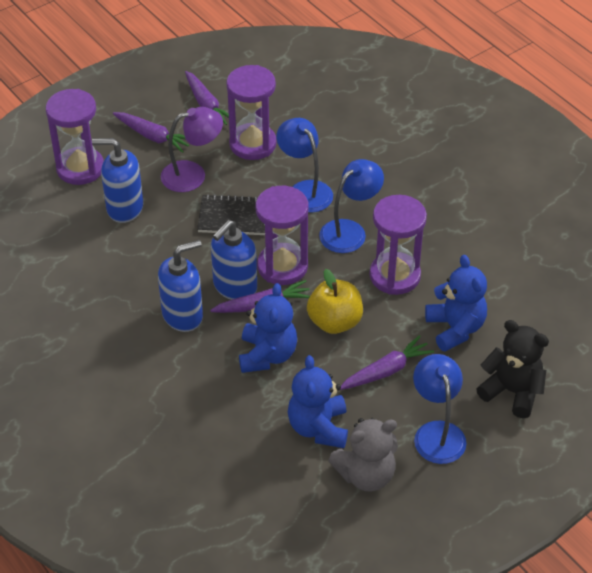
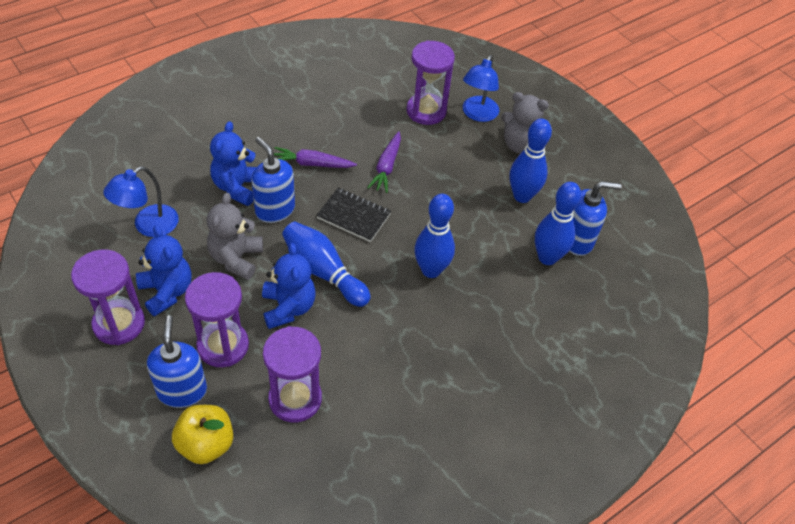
black teddy bear: 1 -> 0
blue bowling pin: 0 -> 4
blue lamp: 3 -> 2
grey teddy bear: 1 -> 2
purple carrot: 4 -> 2
purple lamp: 1 -> 0

